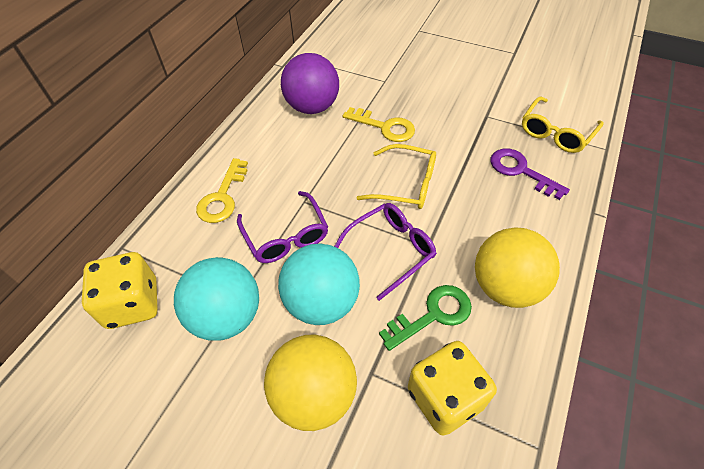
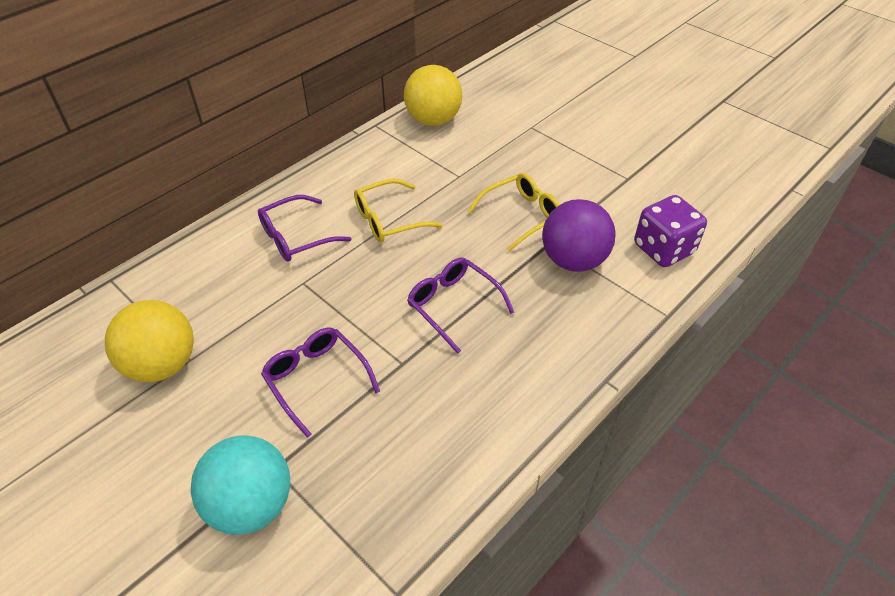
green key: 1 -> 0
purple dice: 0 -> 1
purple glasses: 2 -> 3
purple key: 1 -> 0
turquoise ball: 2 -> 1
yellow dice: 2 -> 0
yellow key: 2 -> 0

